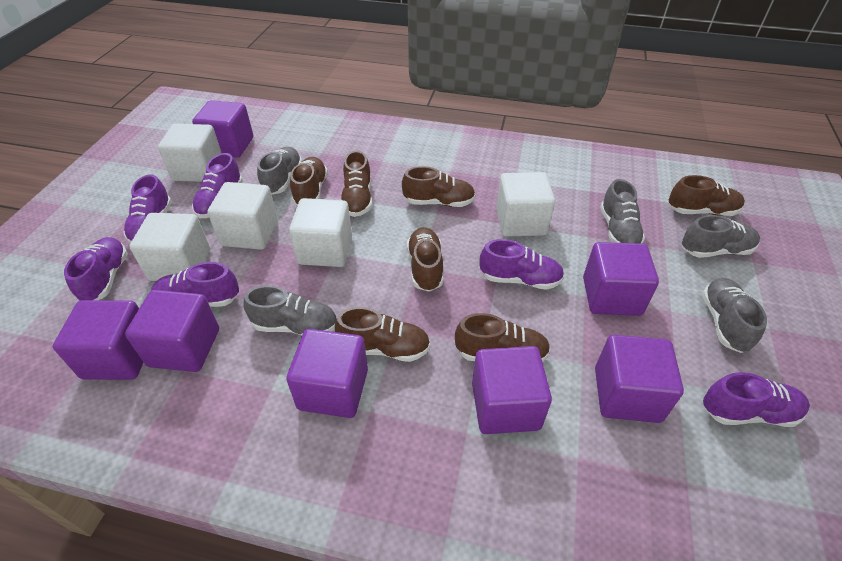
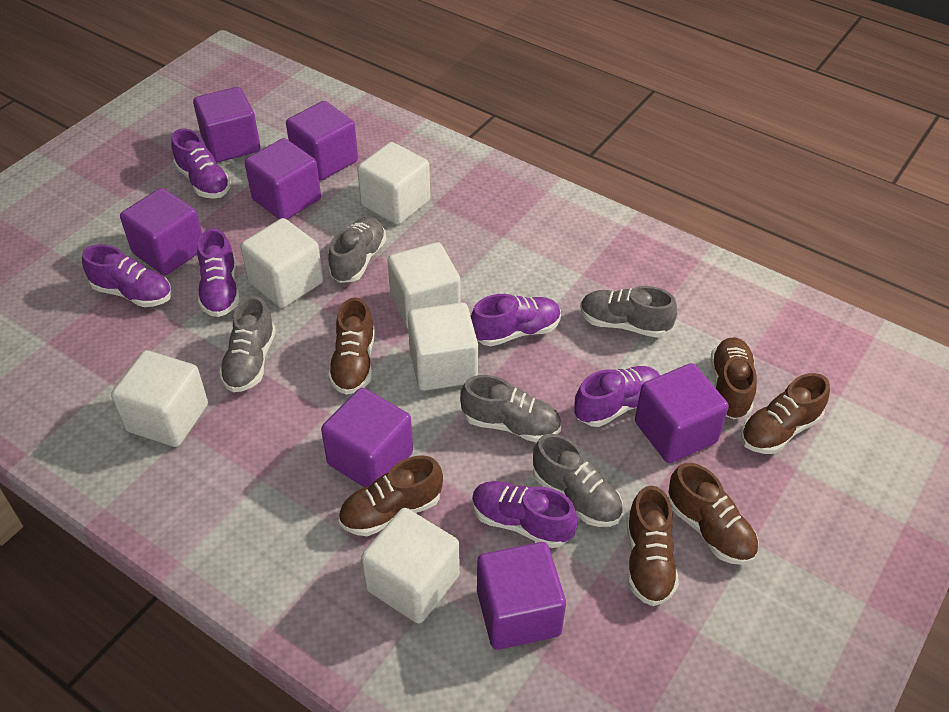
brown shoe: 7 -> 6
white cube: 5 -> 6

